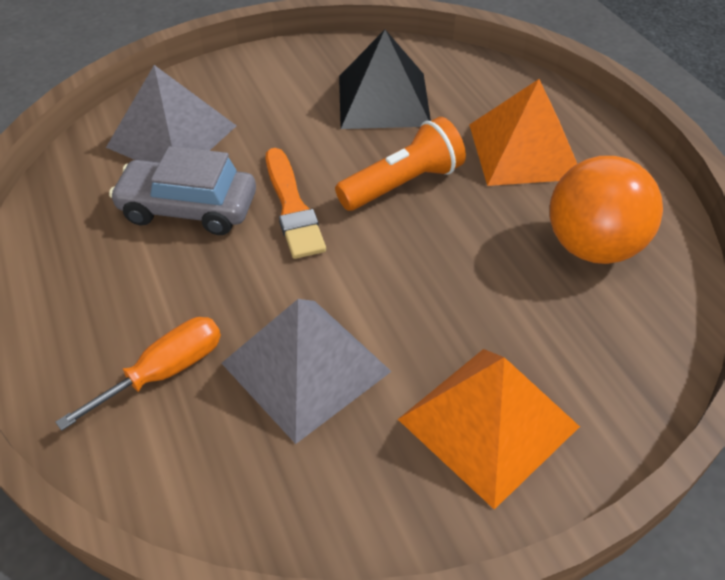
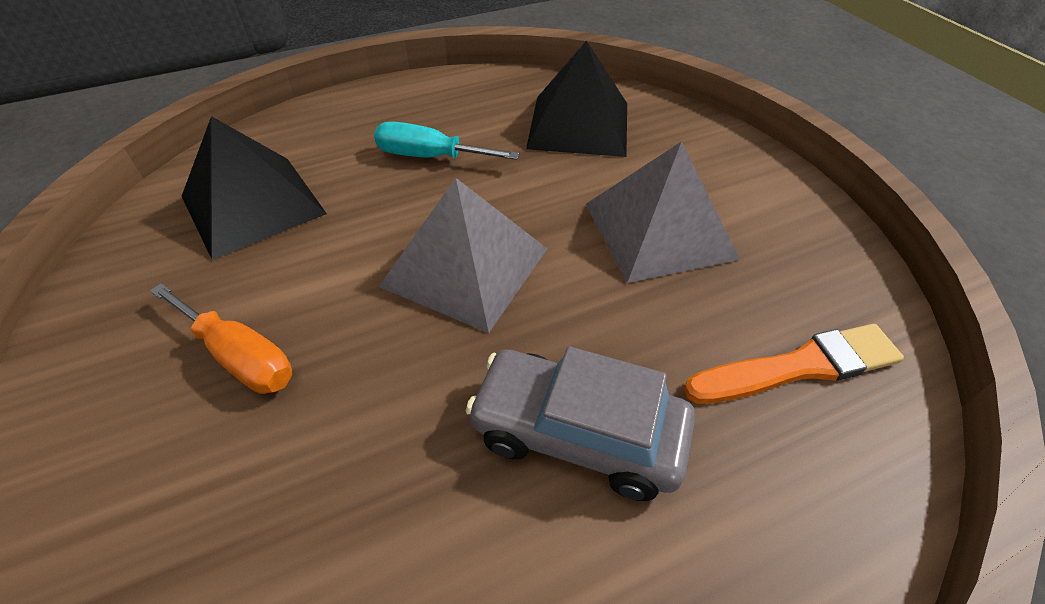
black pyramid: 1 -> 2
orange ball: 1 -> 0
orange flashlight: 1 -> 0
orange pyramid: 2 -> 0
turquoise screwdriver: 0 -> 1

